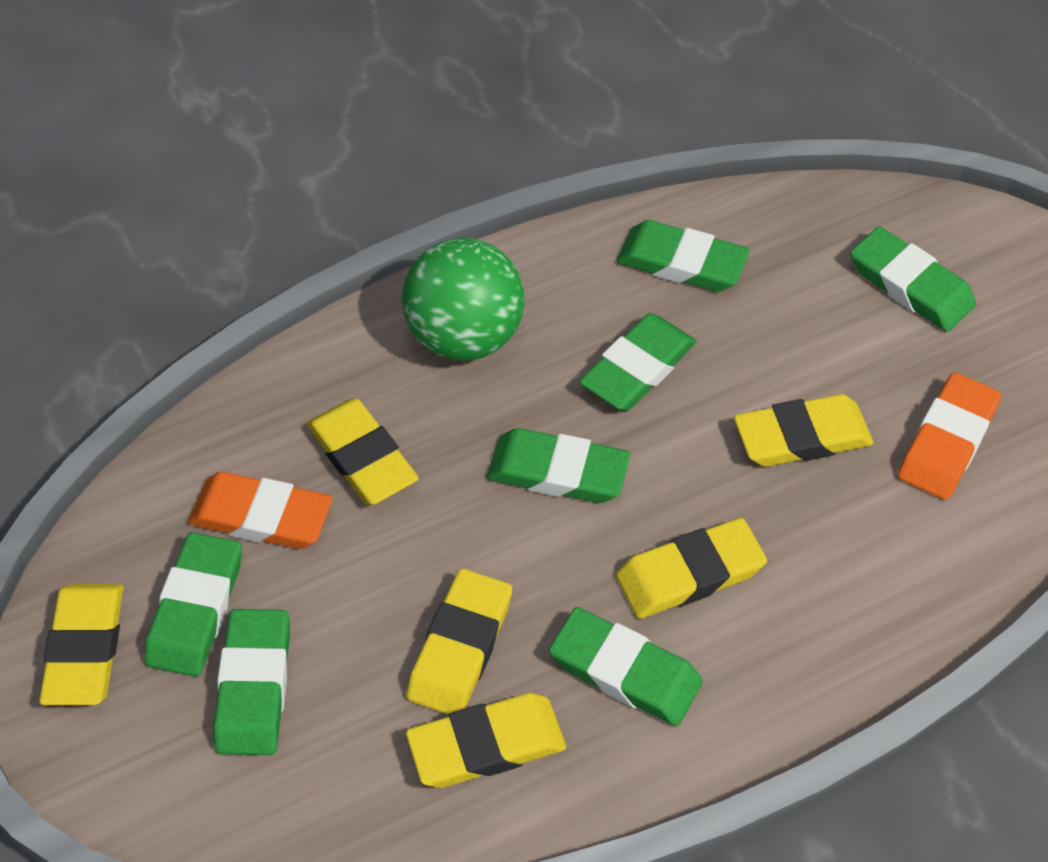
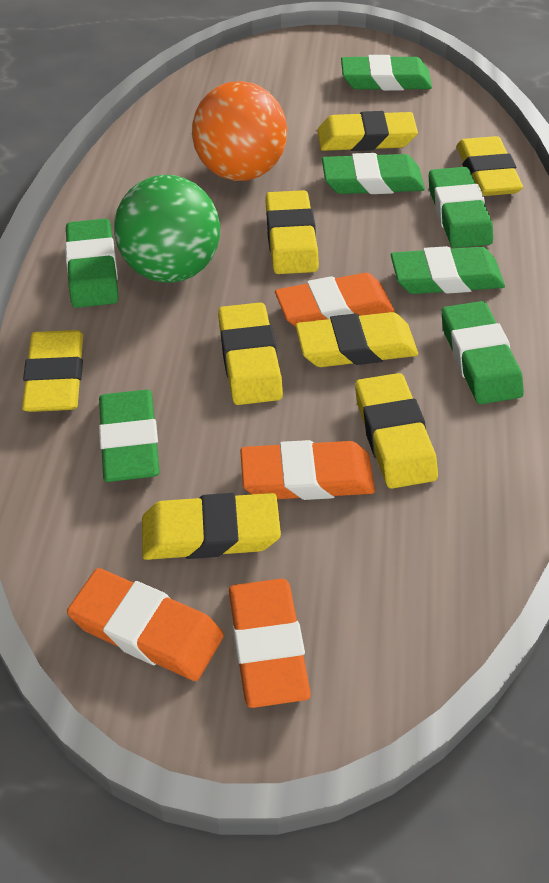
orange ball: 0 -> 1
orange eraser: 2 -> 4
yellow eraser: 6 -> 8

